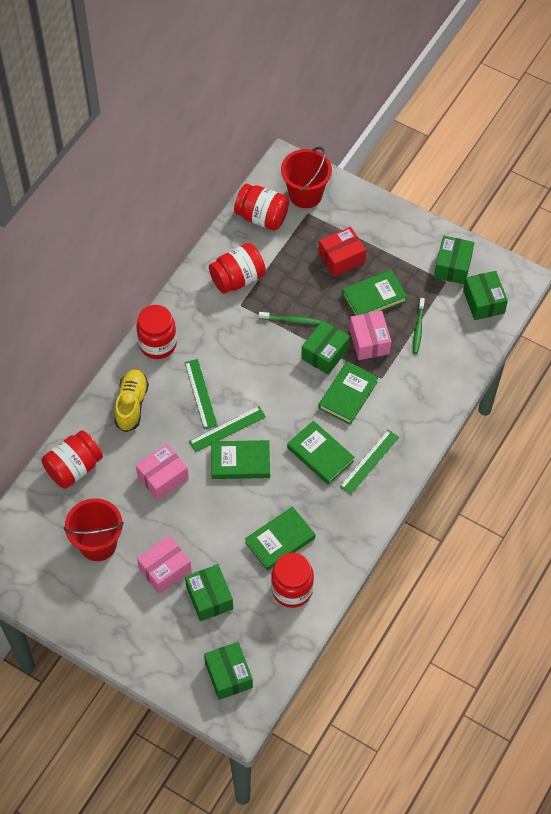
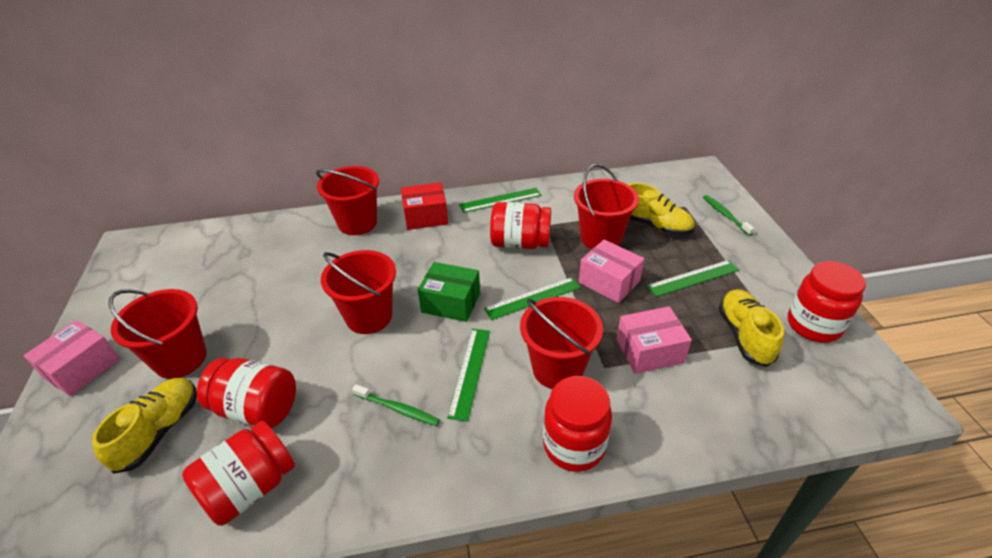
green book: 5 -> 0
green box: 5 -> 1
green ruler: 3 -> 4
red bucket: 2 -> 5
yellow shoe: 1 -> 3

